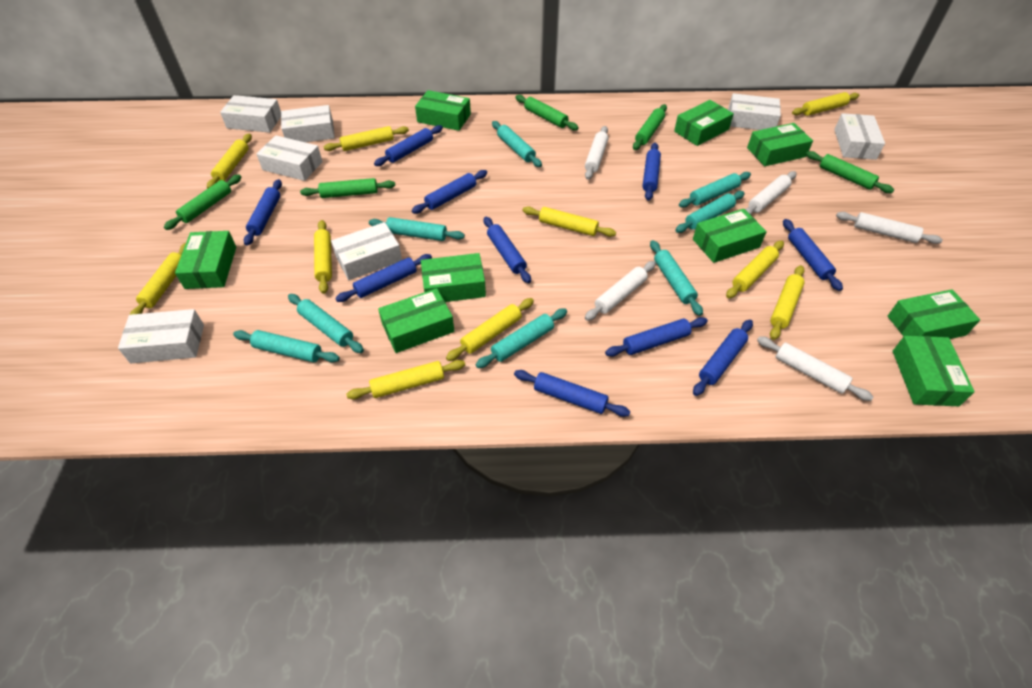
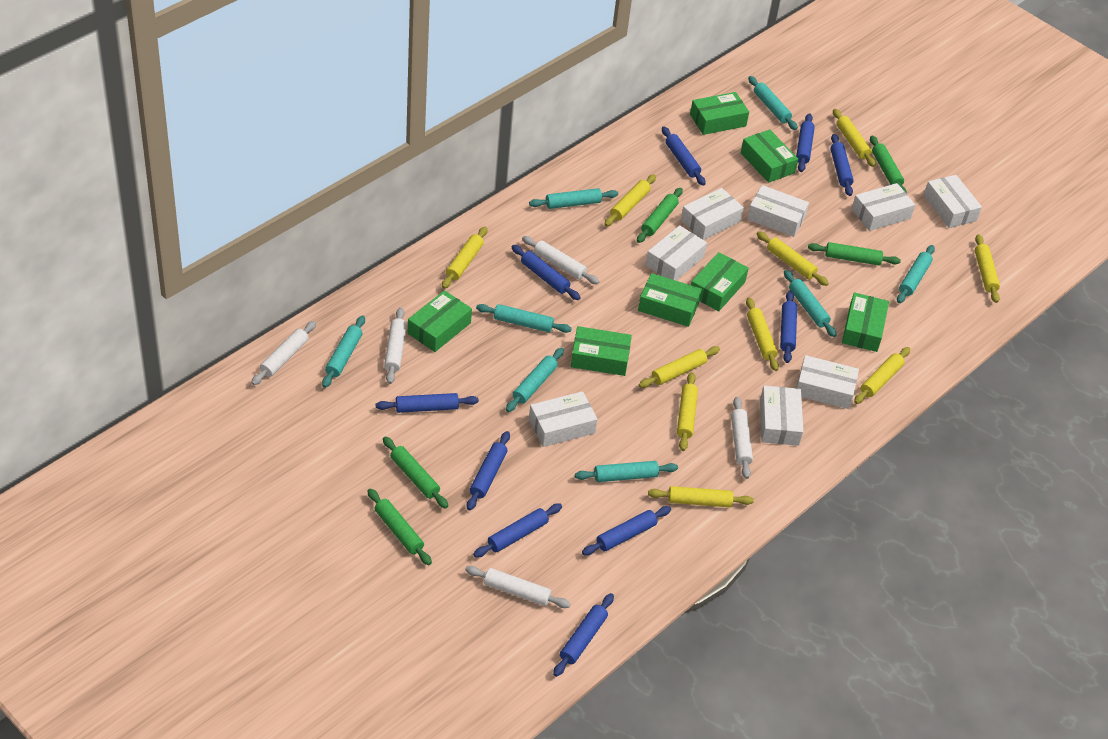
green box: 9 -> 7
white box: 7 -> 8

